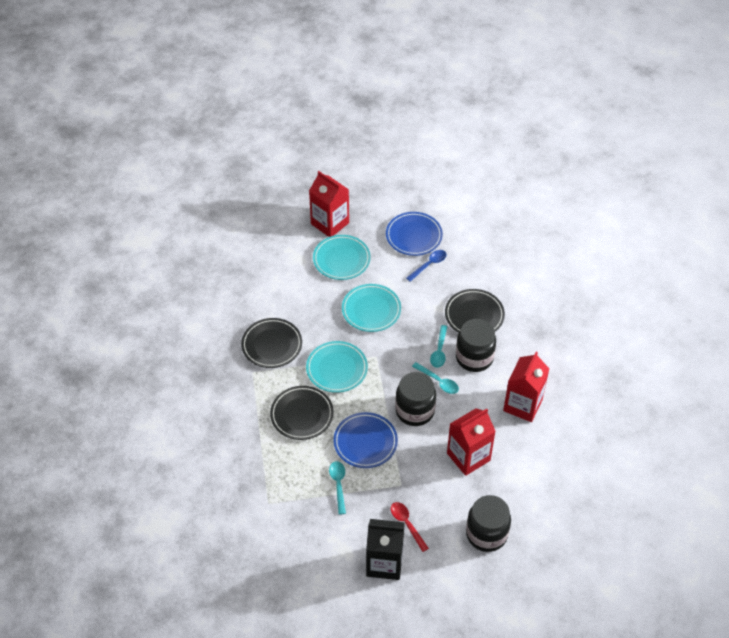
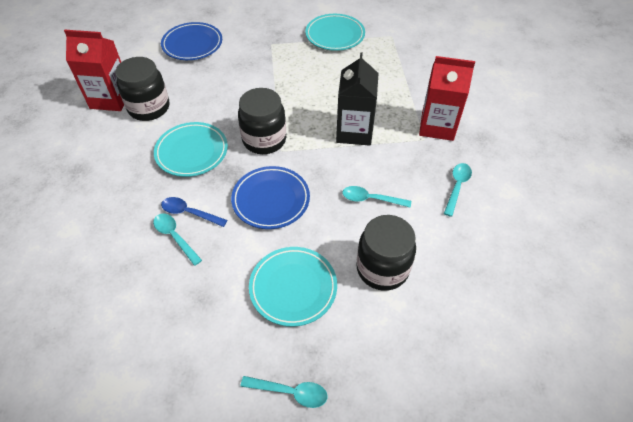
black plate: 3 -> 0
red carton: 3 -> 2
red spoon: 1 -> 0
turquoise spoon: 3 -> 4

